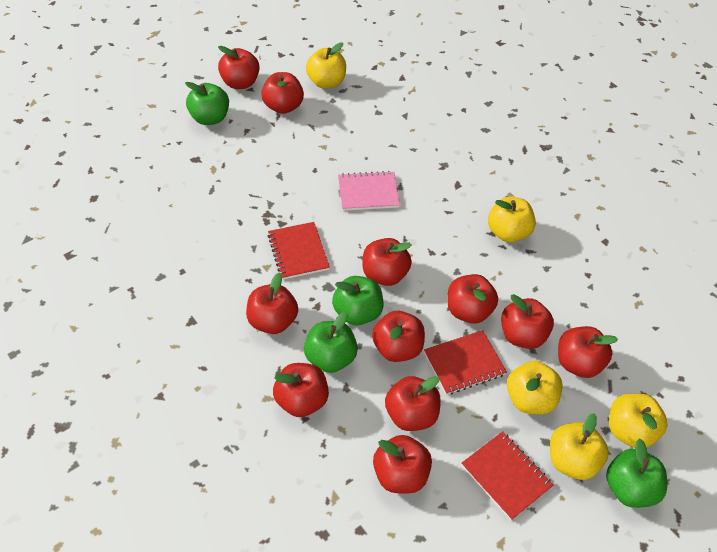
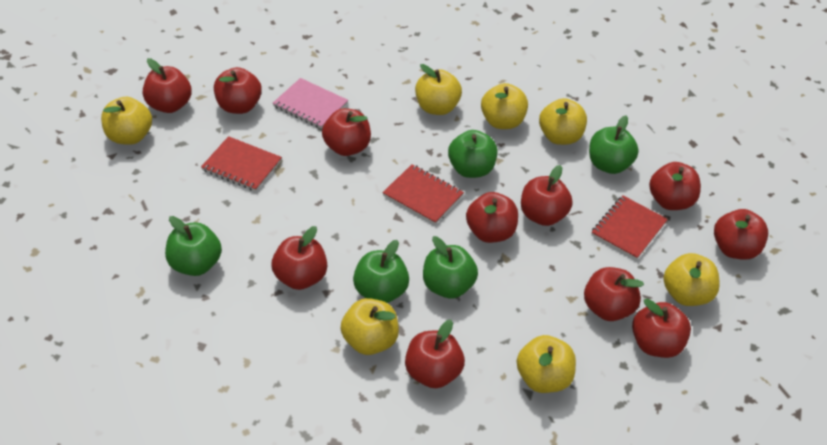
green apple: 4 -> 5
yellow apple: 5 -> 7

